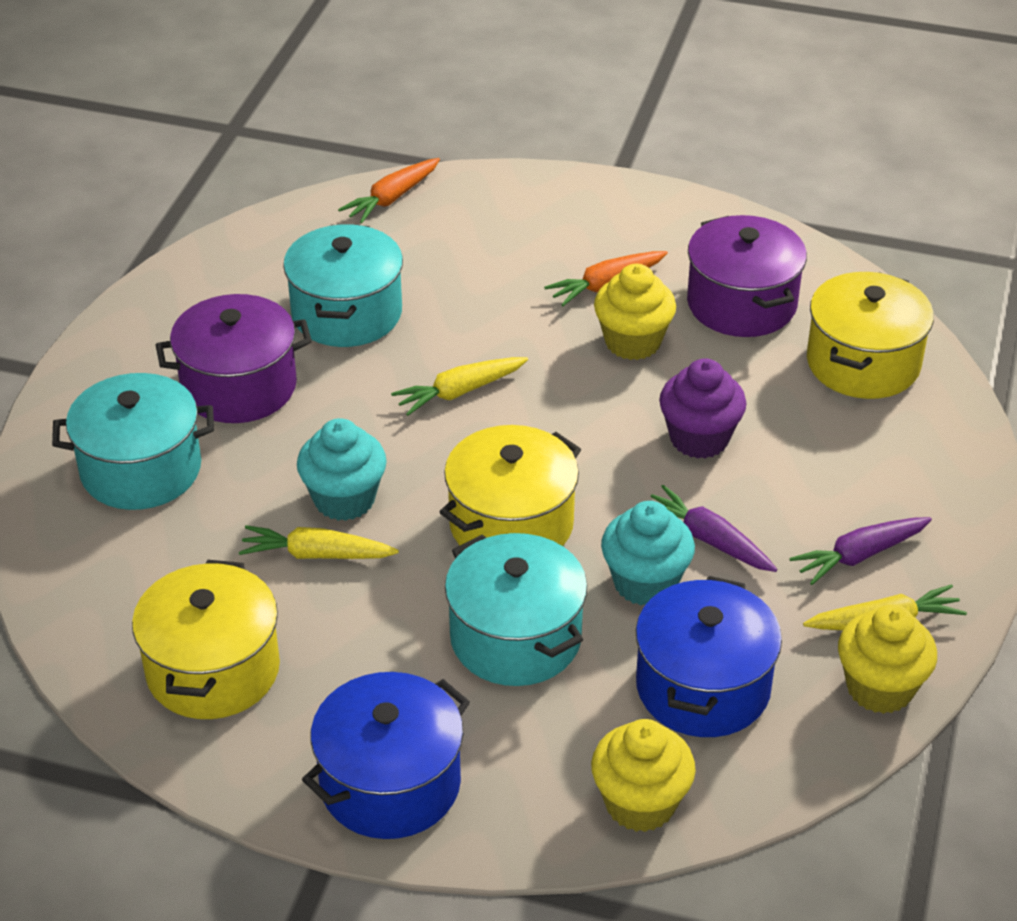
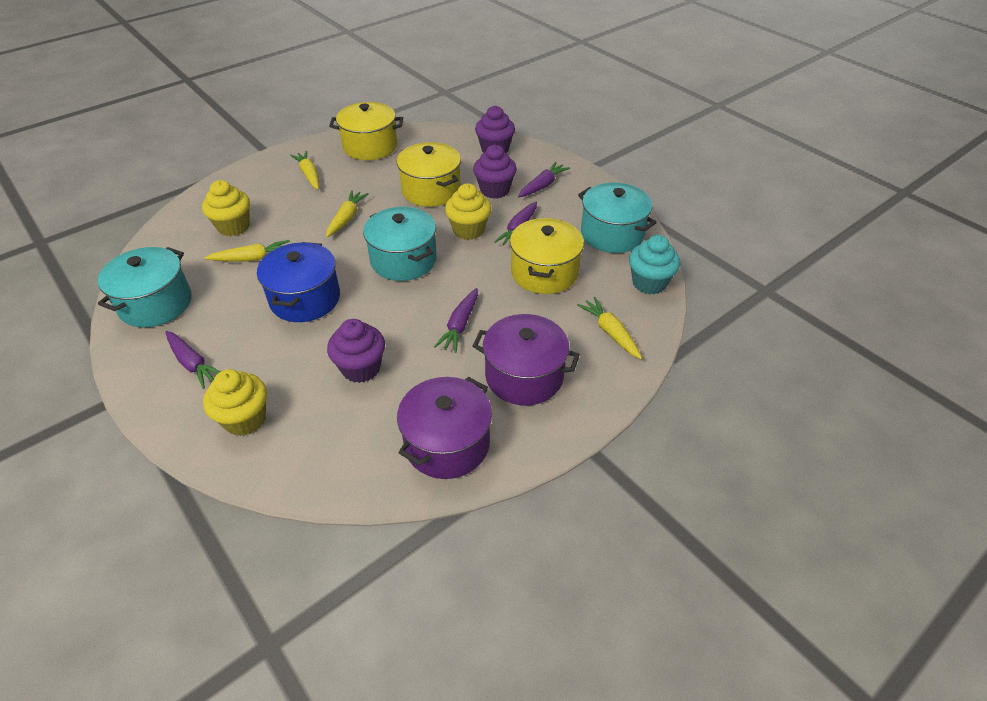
blue pot: 2 -> 1
orange carrot: 2 -> 0
purple carrot: 2 -> 4
purple cupcake: 1 -> 3
turquoise cupcake: 2 -> 1
yellow carrot: 3 -> 4

